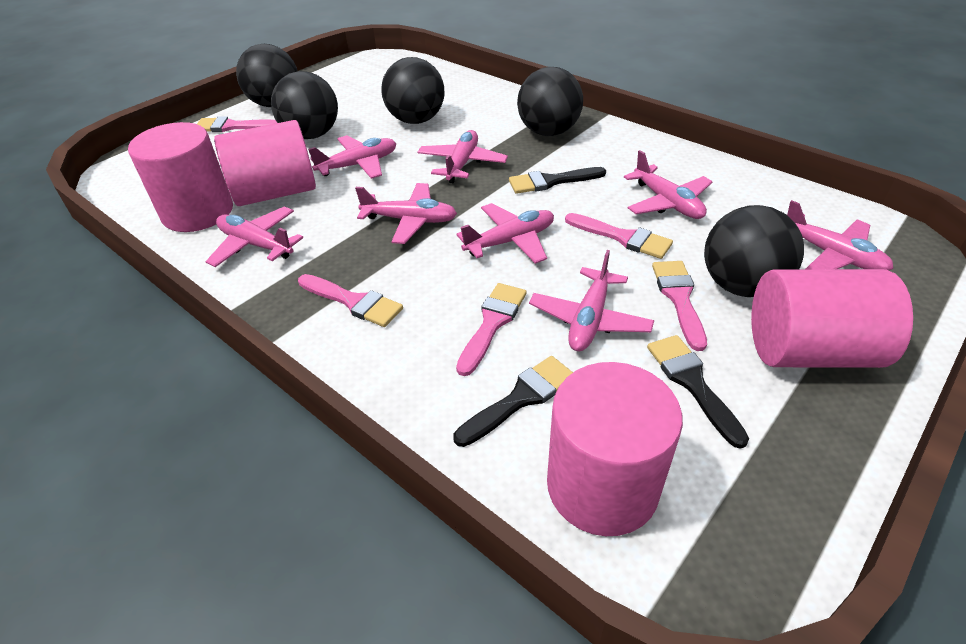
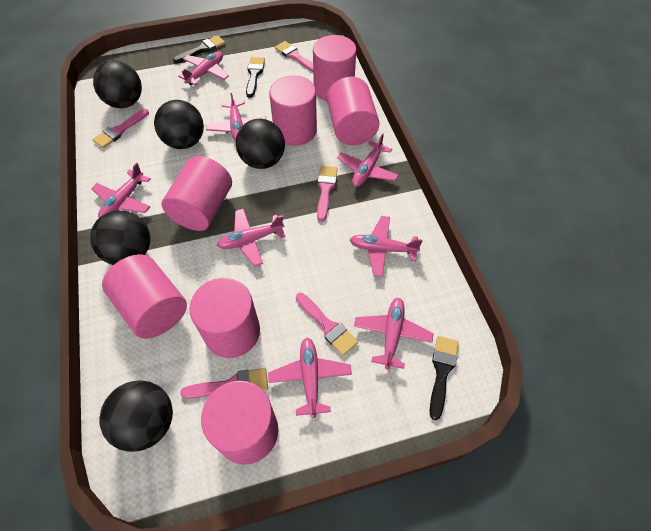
pink cylinder: 4 -> 7

